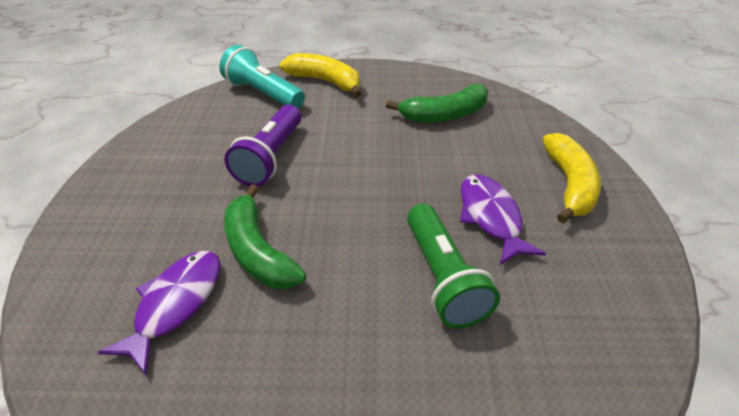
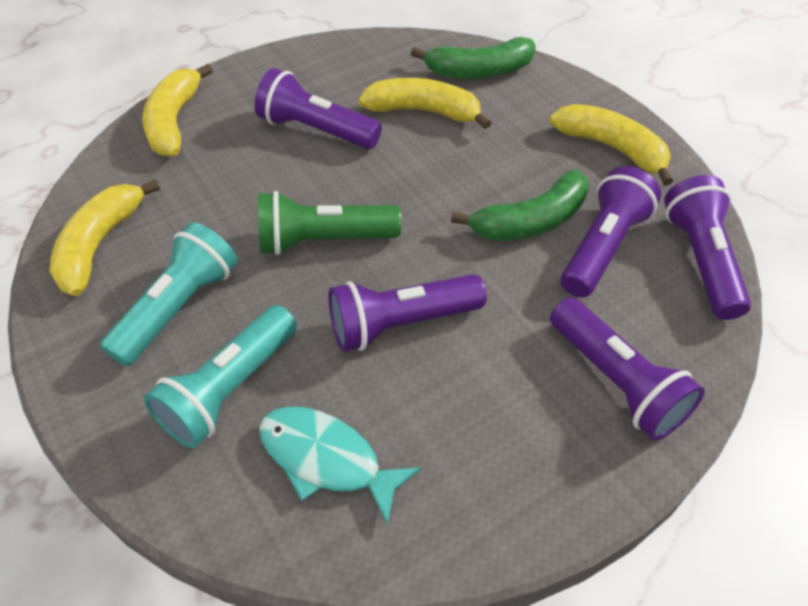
purple fish: 2 -> 0
purple flashlight: 1 -> 5
turquoise fish: 0 -> 1
turquoise flashlight: 1 -> 2
yellow banana: 2 -> 4

